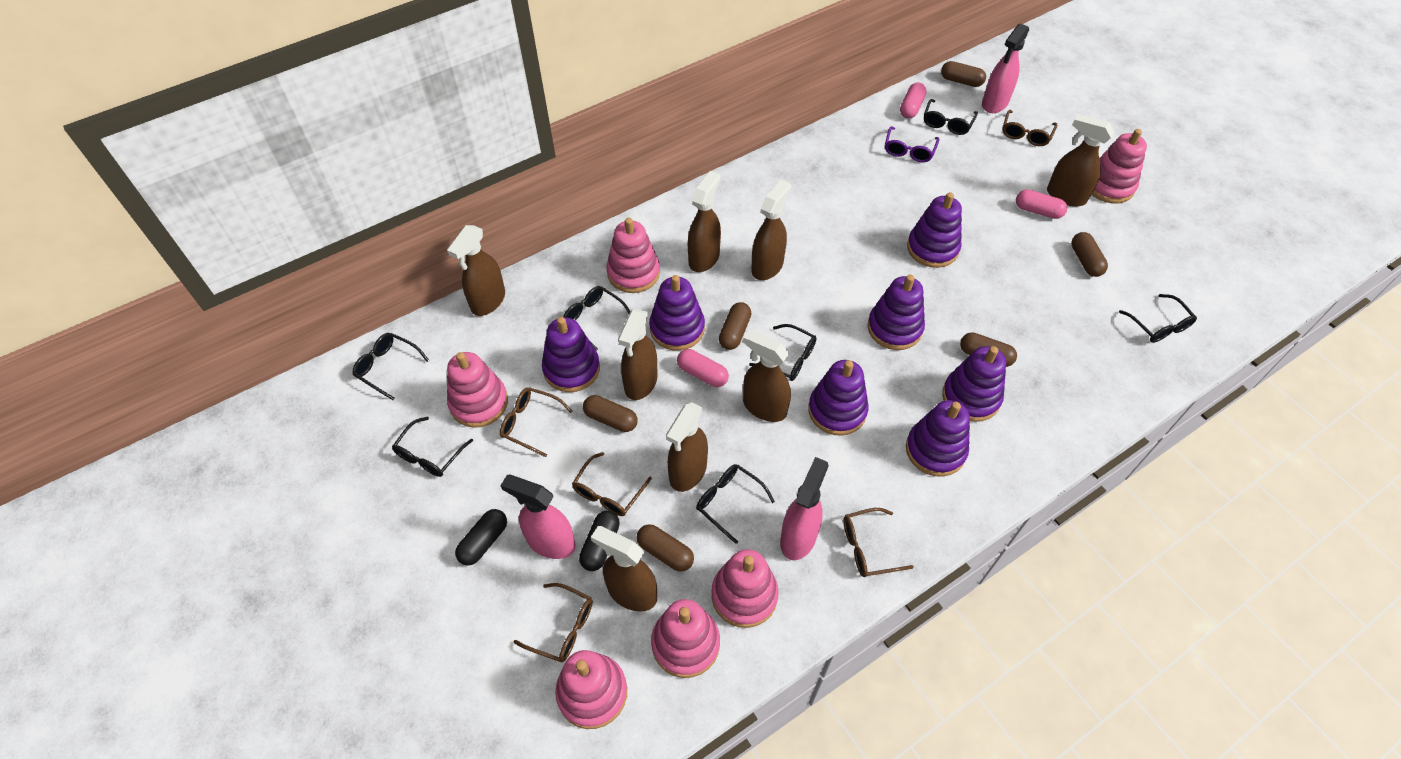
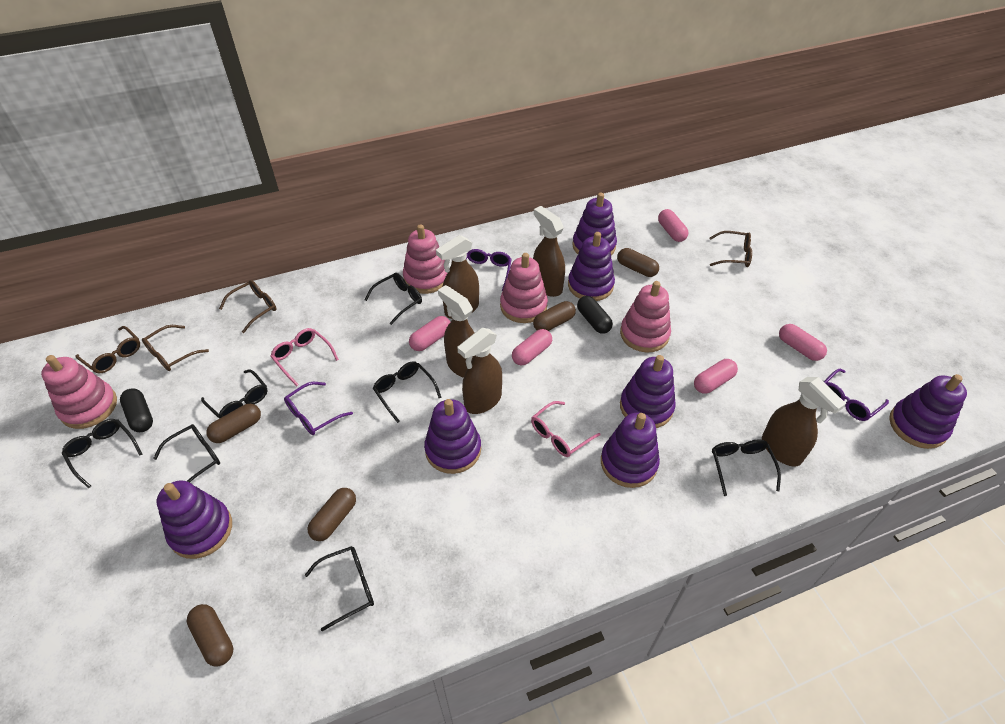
brown capsule: 6 -> 5
brown glasses: 5 -> 4
brown spray bottle: 8 -> 5
pink capsule: 3 -> 5
pink glasses: 0 -> 2
pink spray bottle: 3 -> 0
pink stacking toy: 6 -> 4
purple glasses: 1 -> 3

